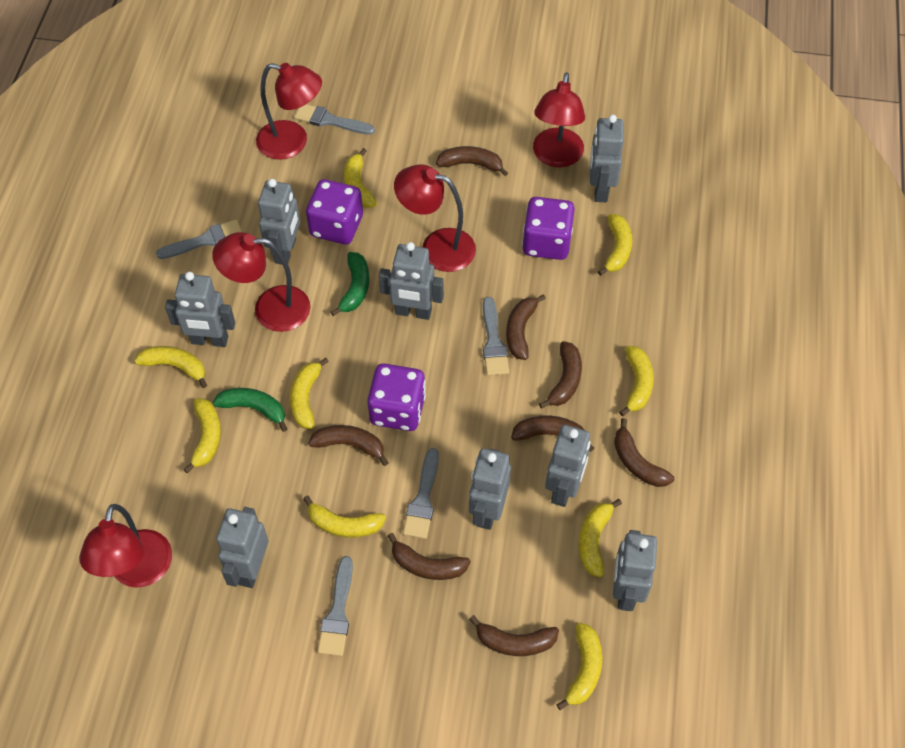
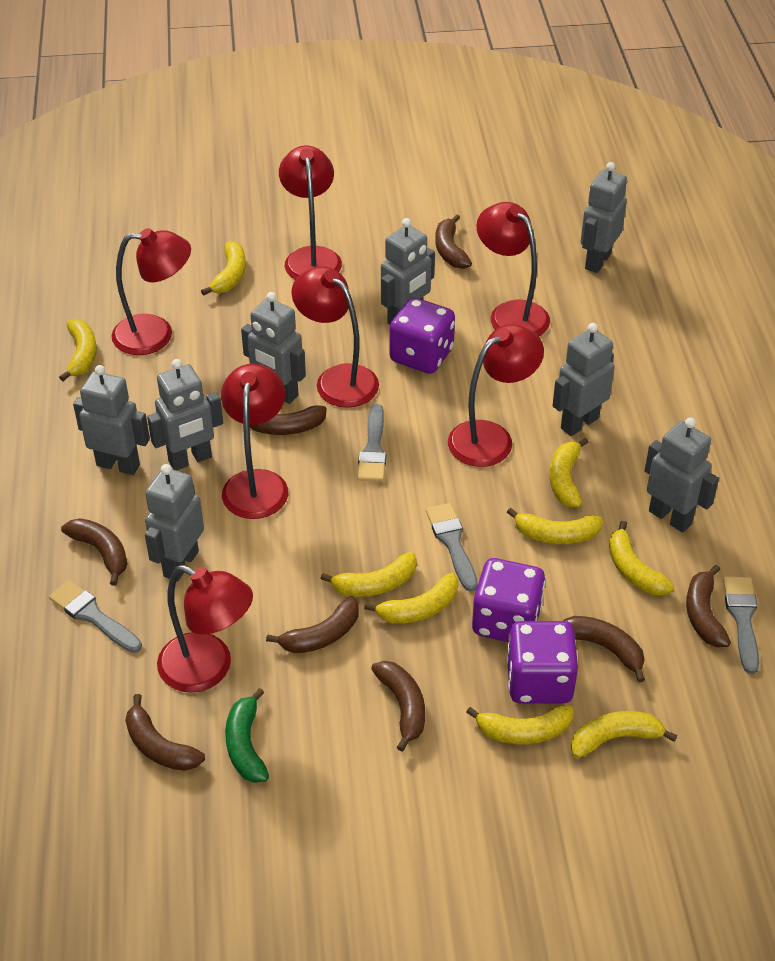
green banana: 2 -> 1
grey brush: 5 -> 4
red lamp: 5 -> 7

